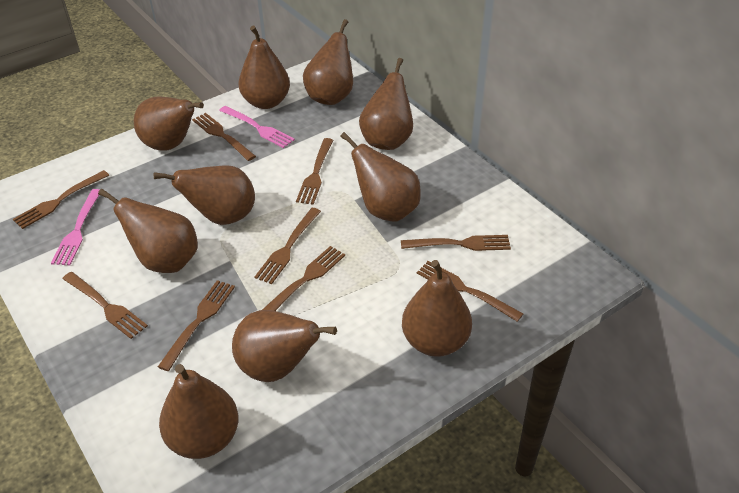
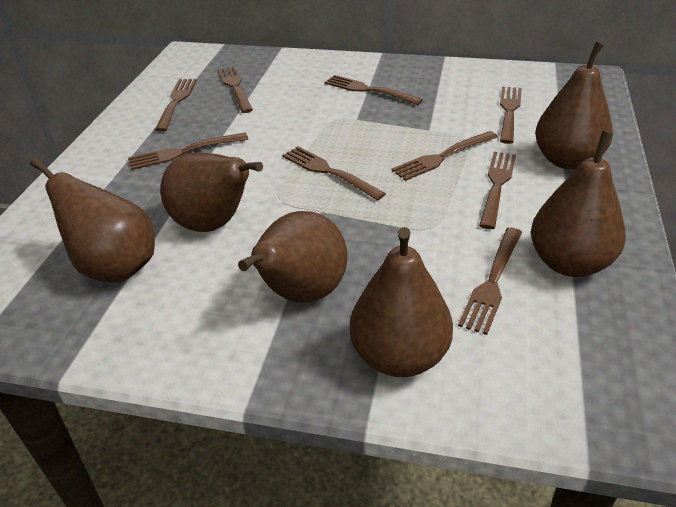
brown pear: 10 -> 6
pink fork: 2 -> 0

